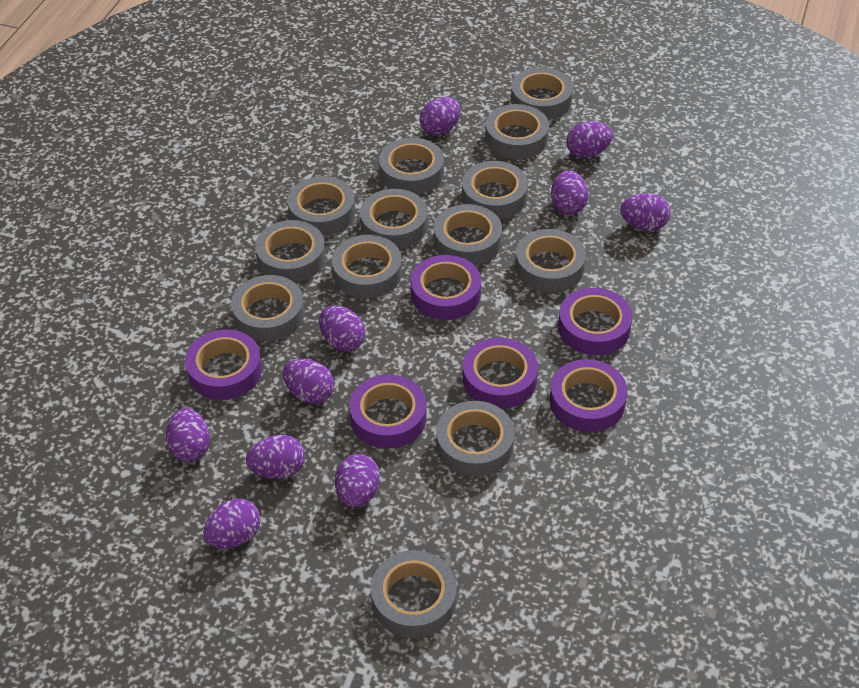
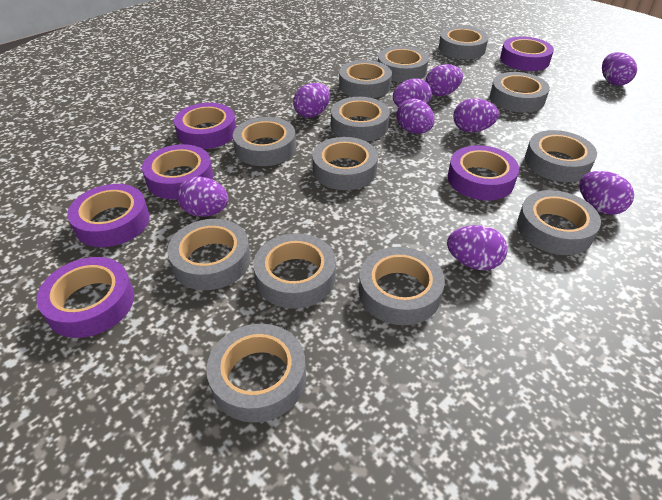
purple egg: 10 -> 9

